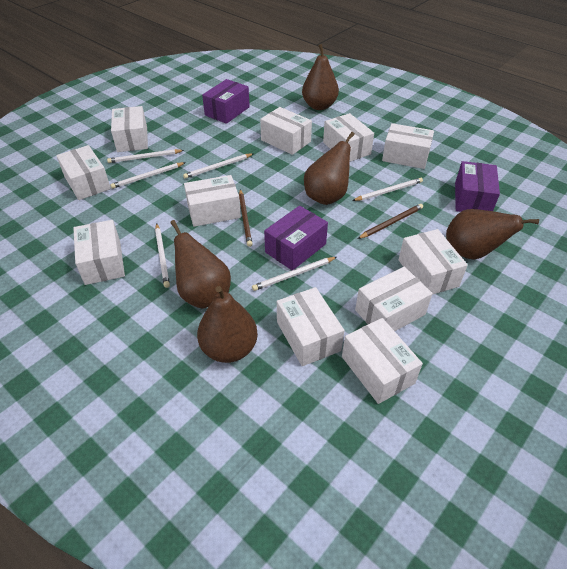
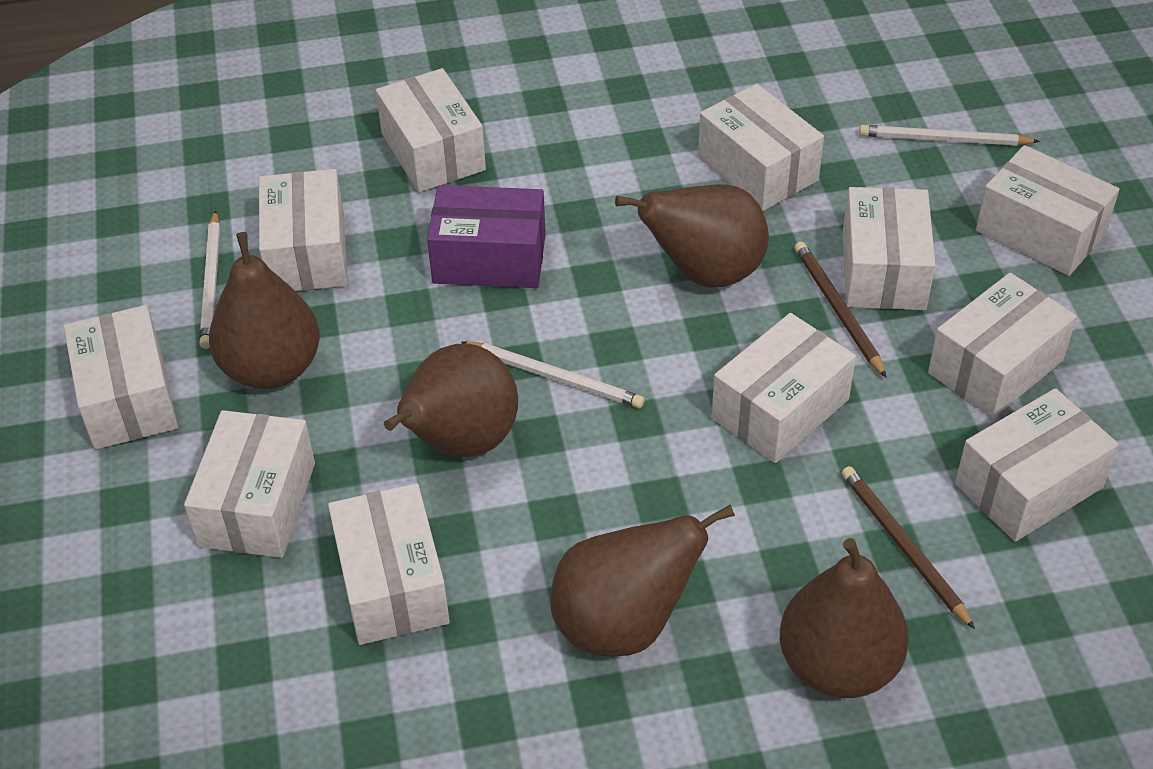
purple box: 3 -> 1
white pencil: 6 -> 3

